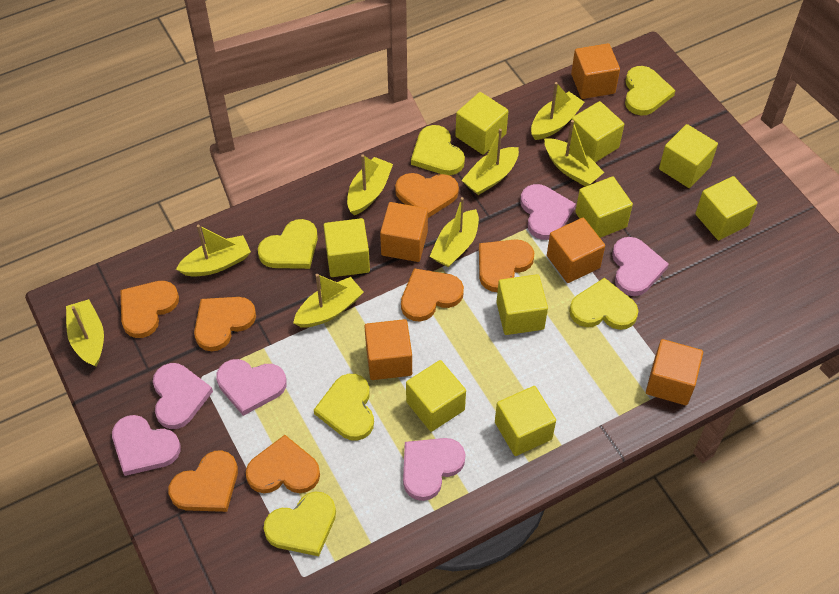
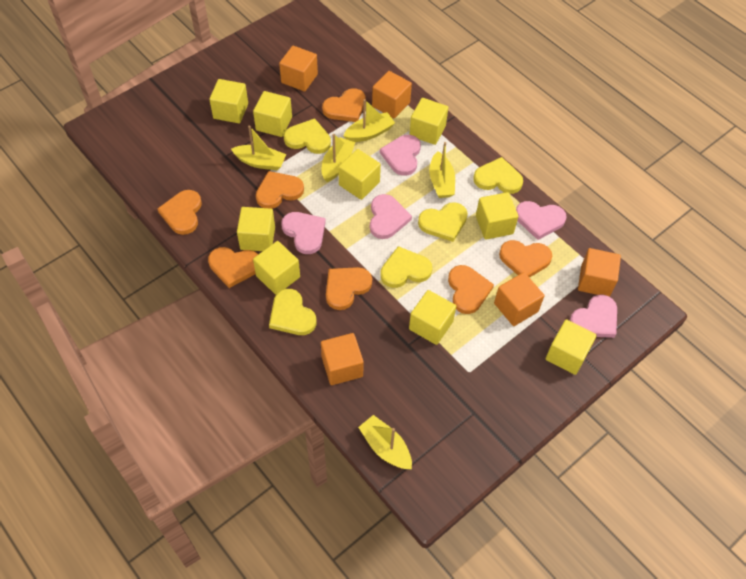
pink heart: 6 -> 5
yellow boat: 8 -> 5
yellow heart: 6 -> 5

